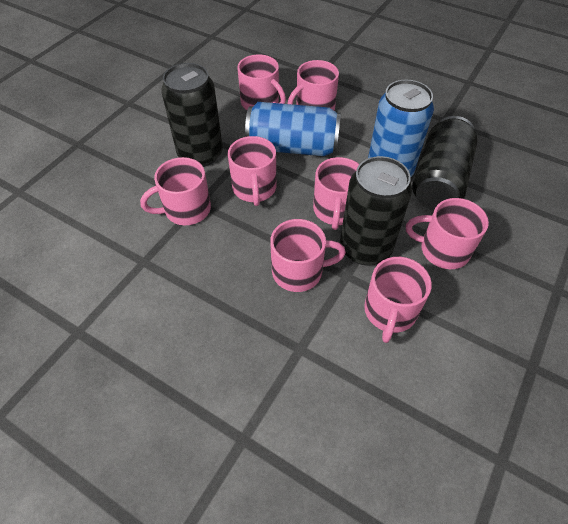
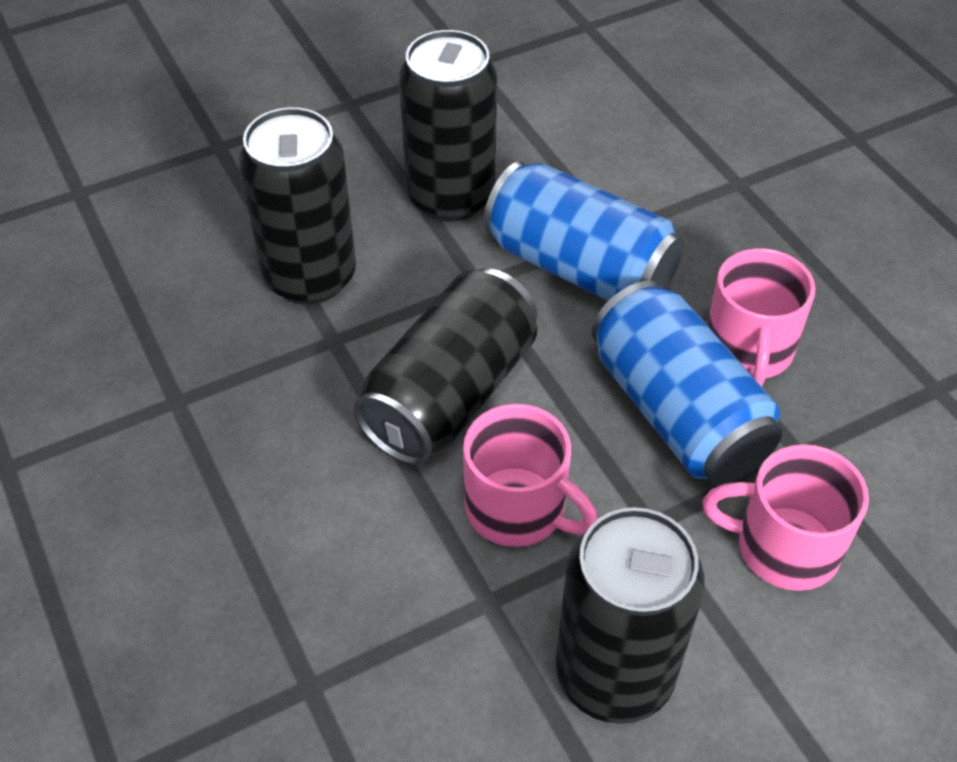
black can: 3 -> 4
pink mug: 8 -> 3

